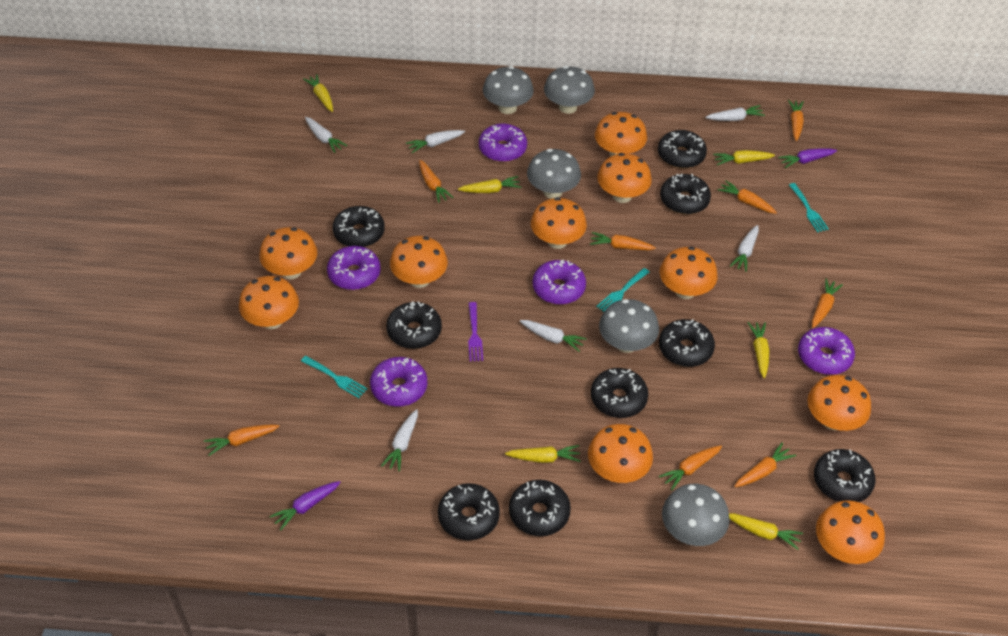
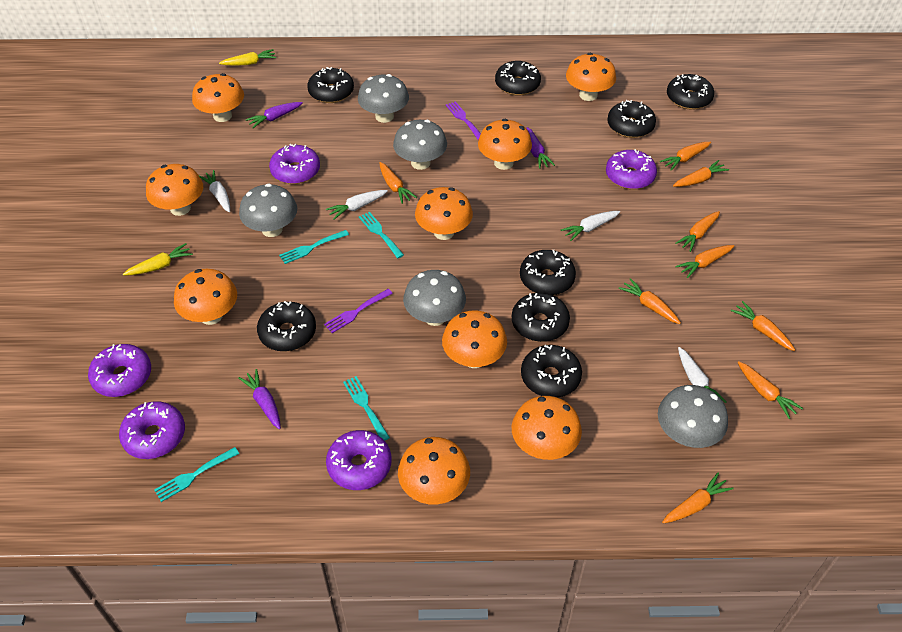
black donut: 9 -> 8
orange carrot: 8 -> 9
orange mushroom: 10 -> 9
purple carrot: 2 -> 3
purple fork: 1 -> 2
turquoise fork: 3 -> 4
white carrot: 6 -> 4
yellow carrot: 6 -> 2

